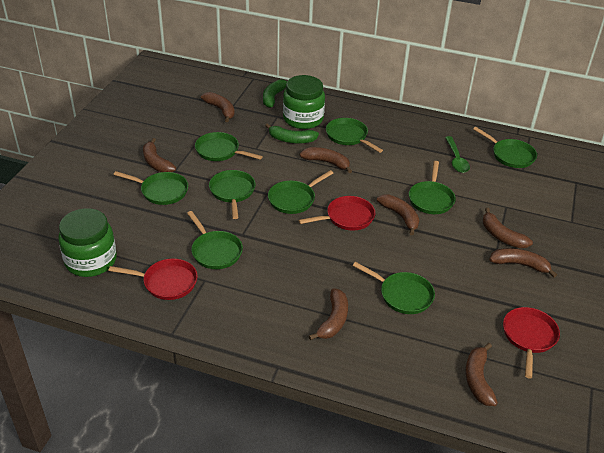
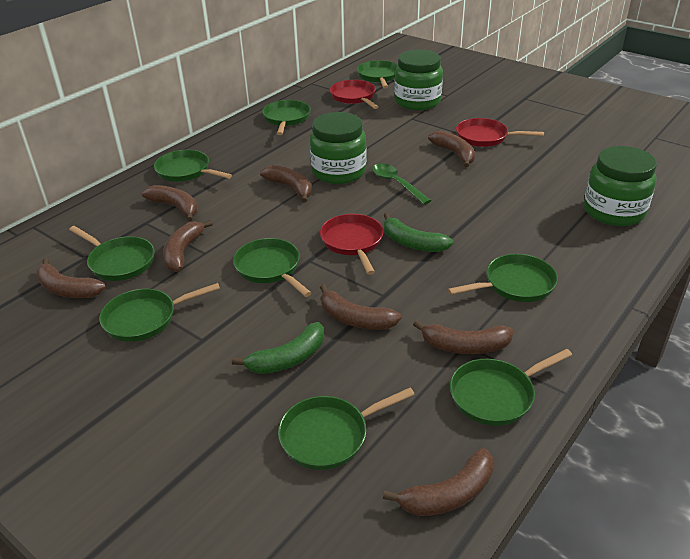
green jar: 2 -> 3

